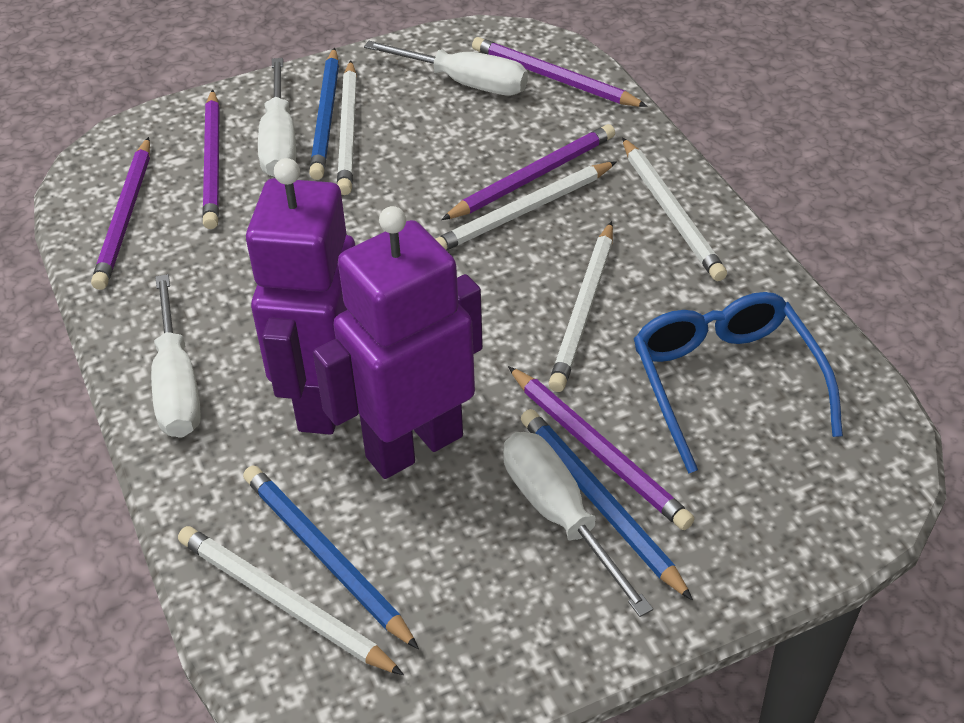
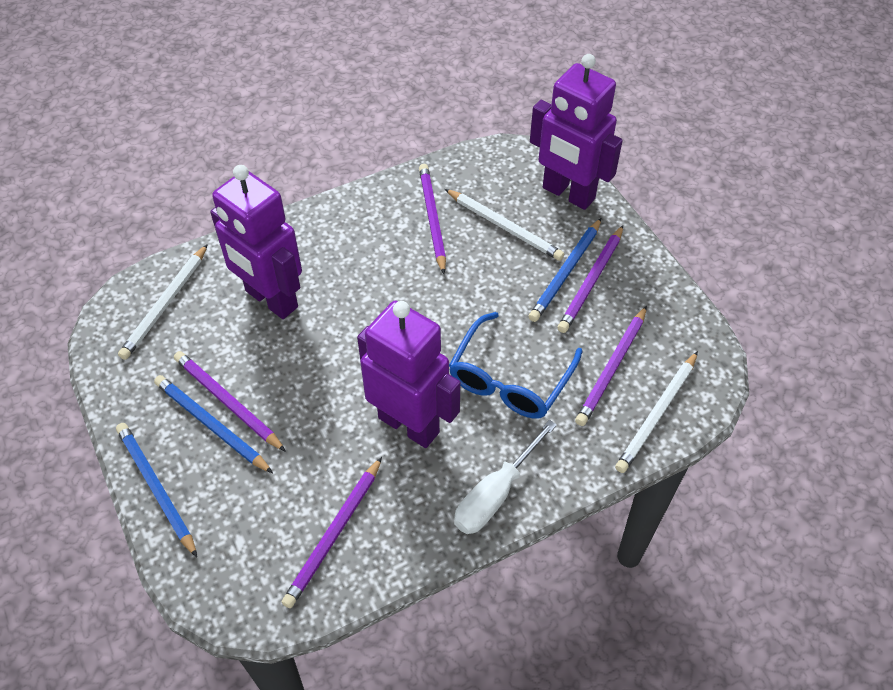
purple robot: 2 -> 3
white pencil: 5 -> 3
white screwdriver: 4 -> 1

